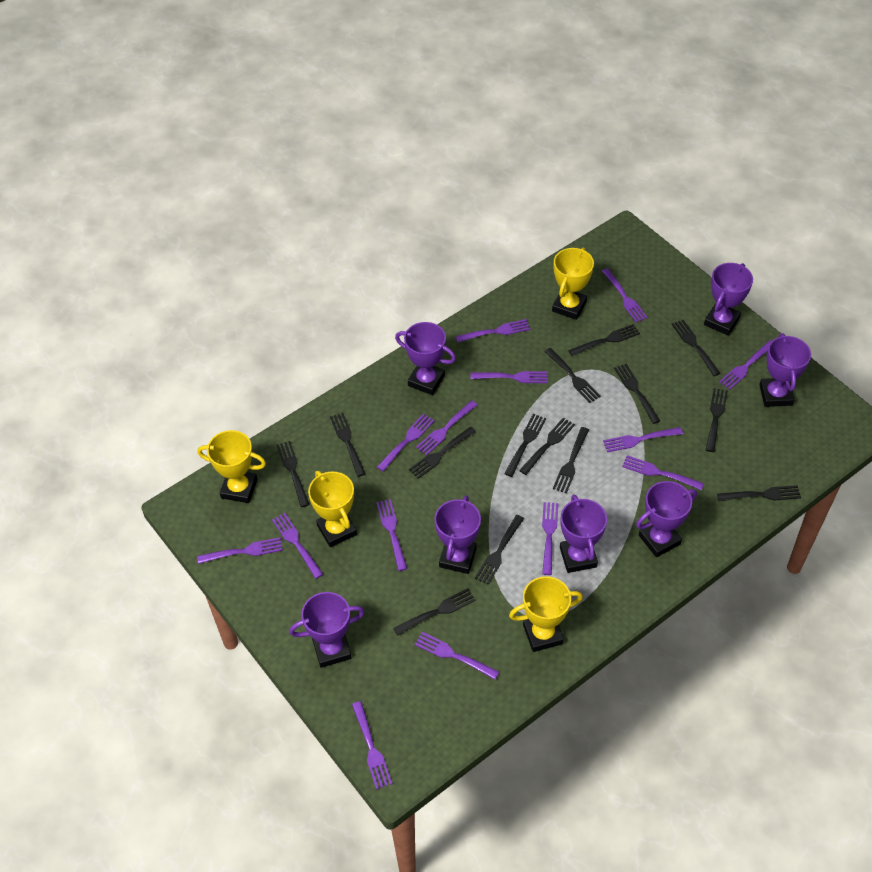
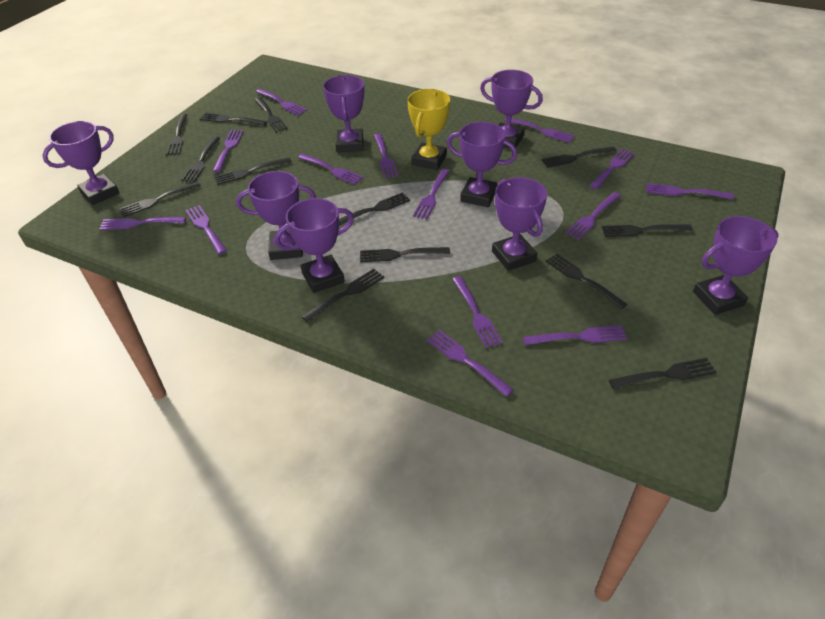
black fork: 14 -> 13
purple trophy: 7 -> 8
yellow trophy: 4 -> 1

